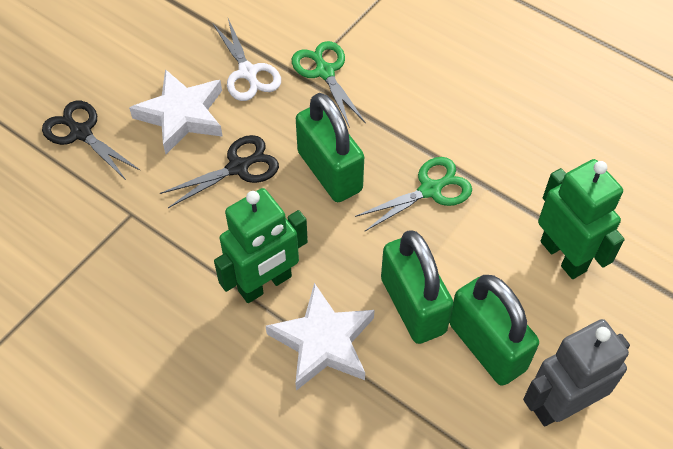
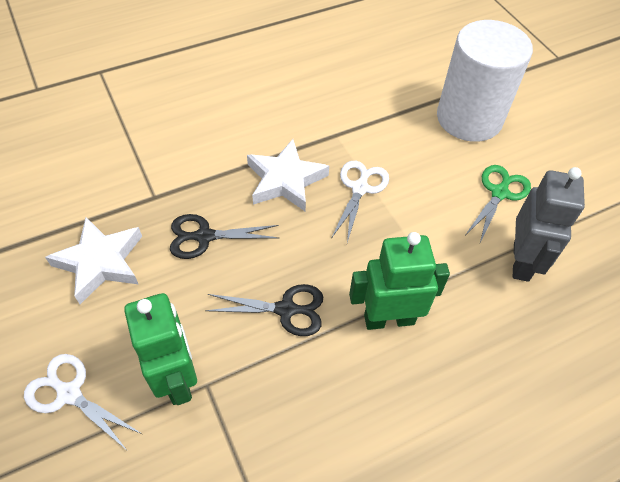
green padlock: 3 -> 0
green scissors: 2 -> 1
white cylinder: 0 -> 1
white scissors: 1 -> 2

